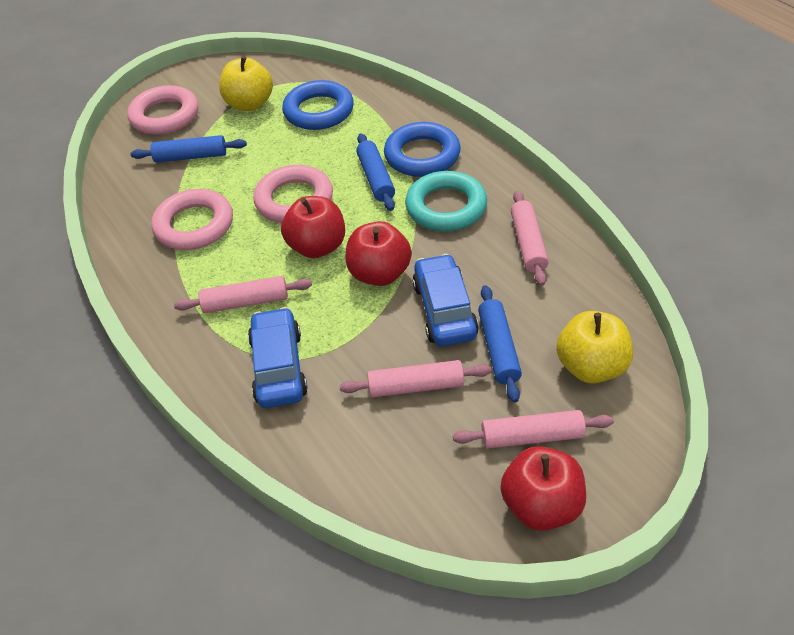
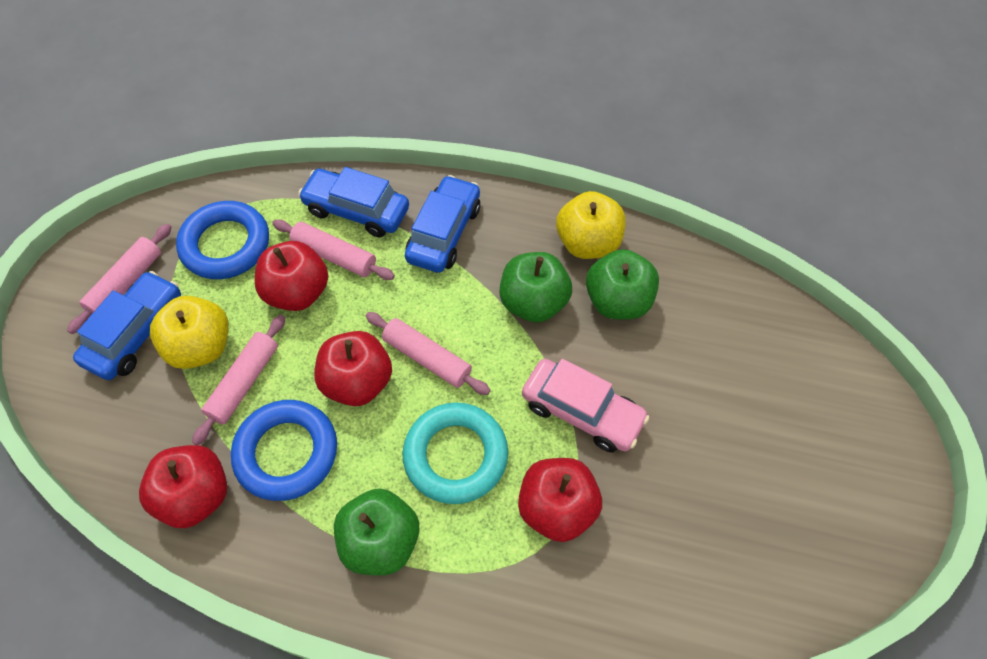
blue car: 2 -> 3
blue rolling pin: 3 -> 0
green apple: 0 -> 3
pink car: 0 -> 1
pink ring: 3 -> 0
red apple: 3 -> 4

